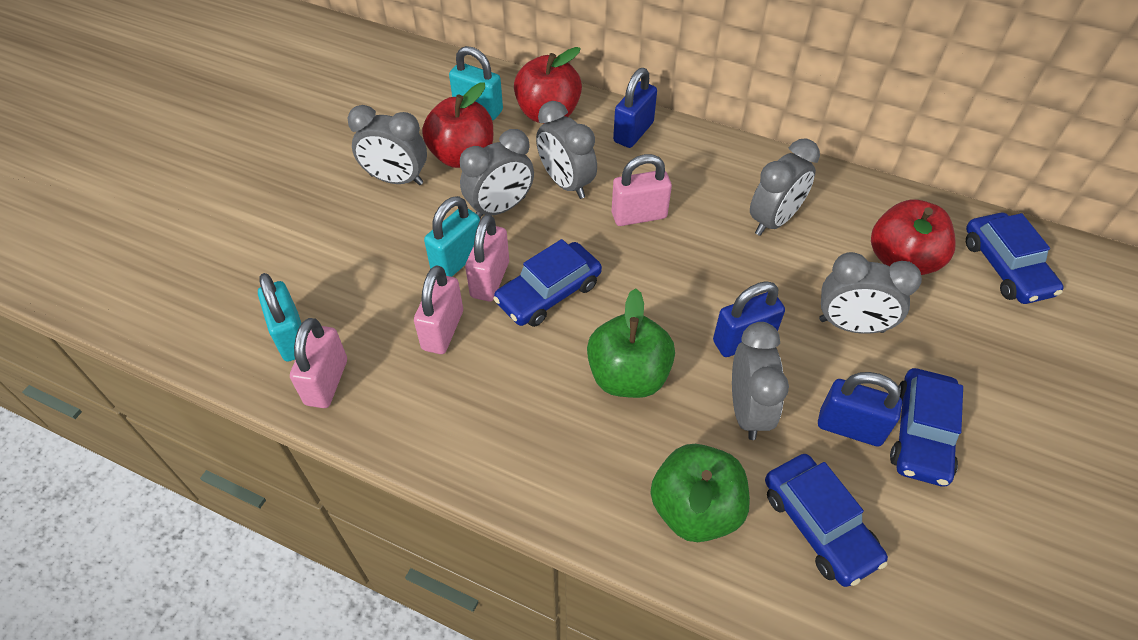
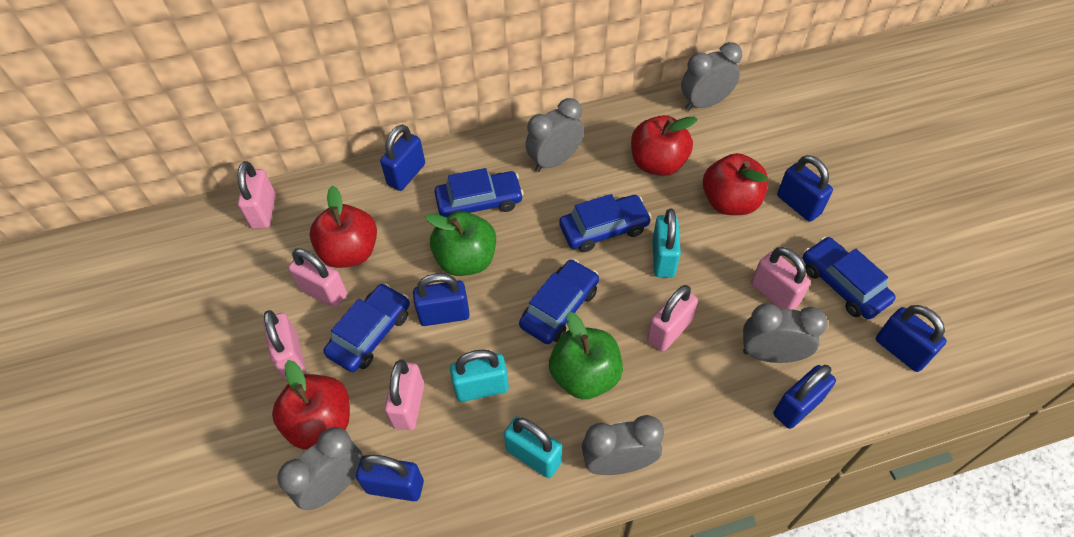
blue car: 4 -> 5
blue padlock: 3 -> 6
grey clock: 6 -> 5
pink padlock: 4 -> 6
red apple: 3 -> 4

